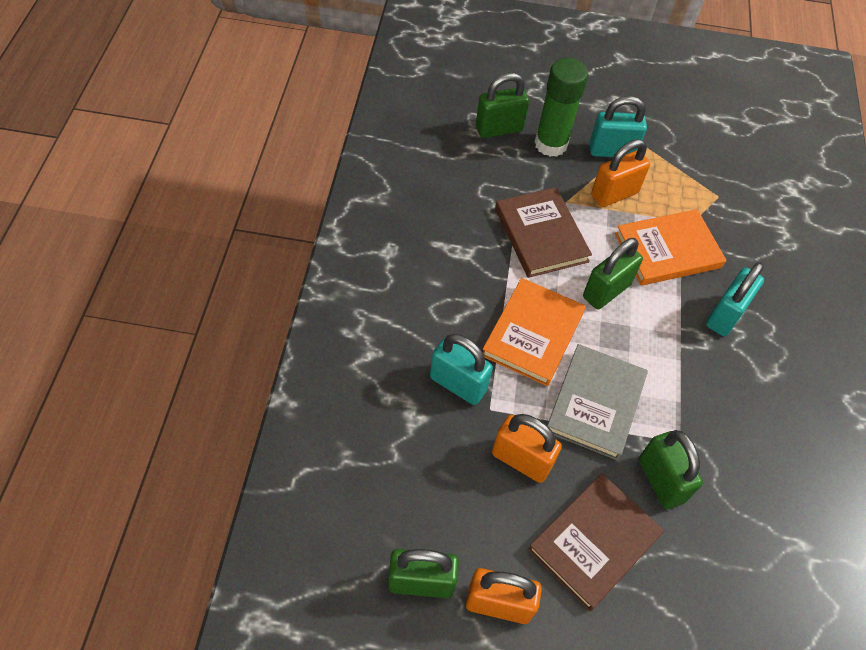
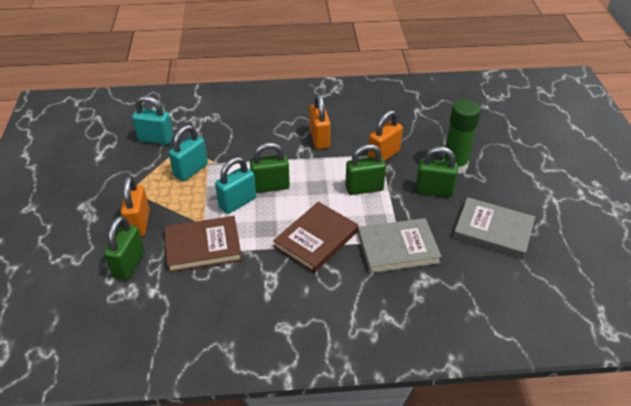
grey book: 1 -> 2
orange book: 2 -> 0

